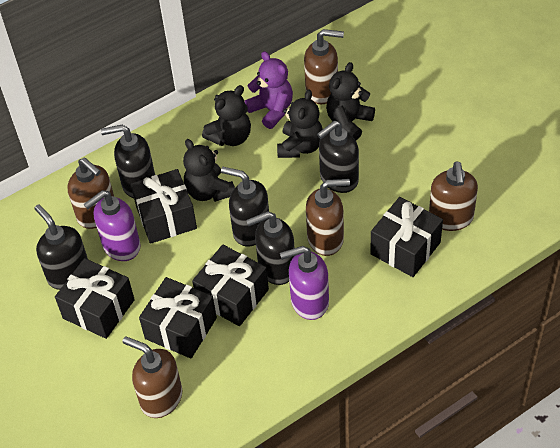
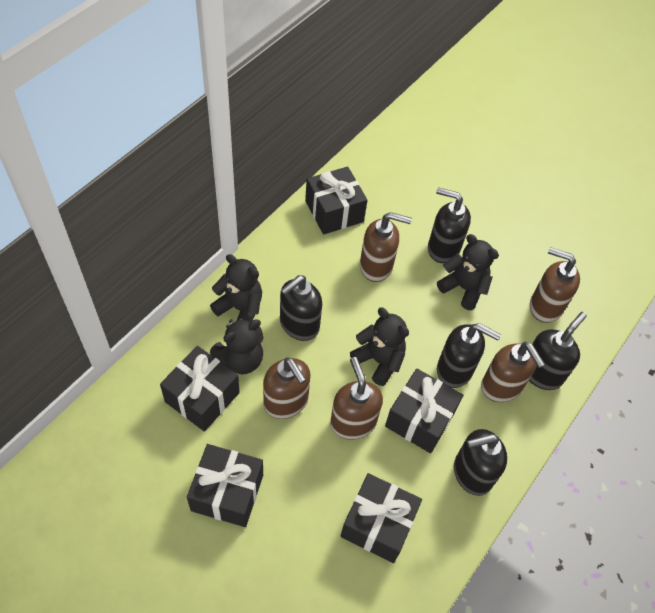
purple soap dispenser: 2 -> 0
purple teddy bear: 1 -> 0

